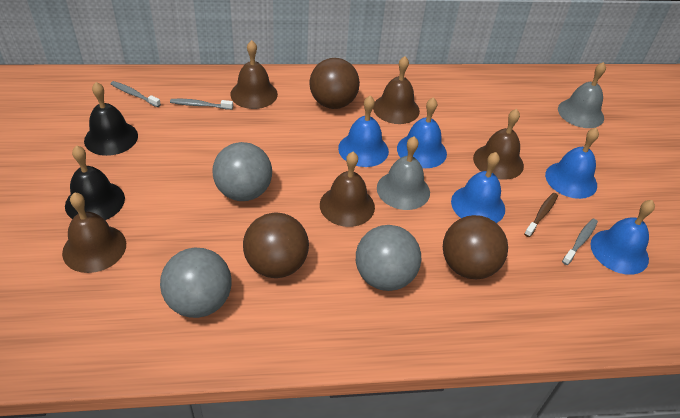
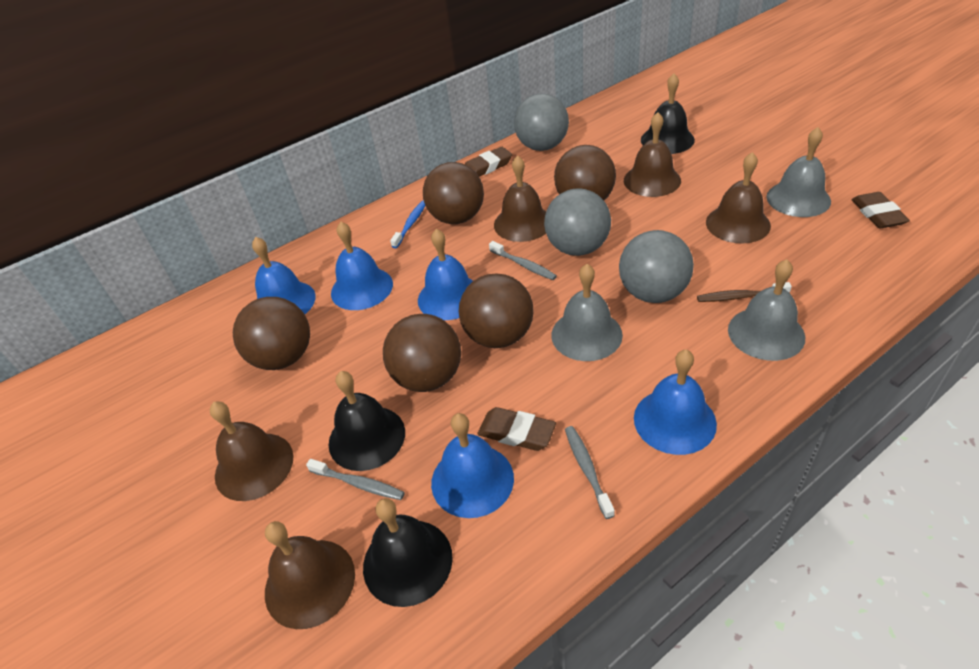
black bell: 2 -> 3
blue toothbrush: 0 -> 1
brown ball: 3 -> 5
brown eraser: 0 -> 3
grey bell: 2 -> 3

